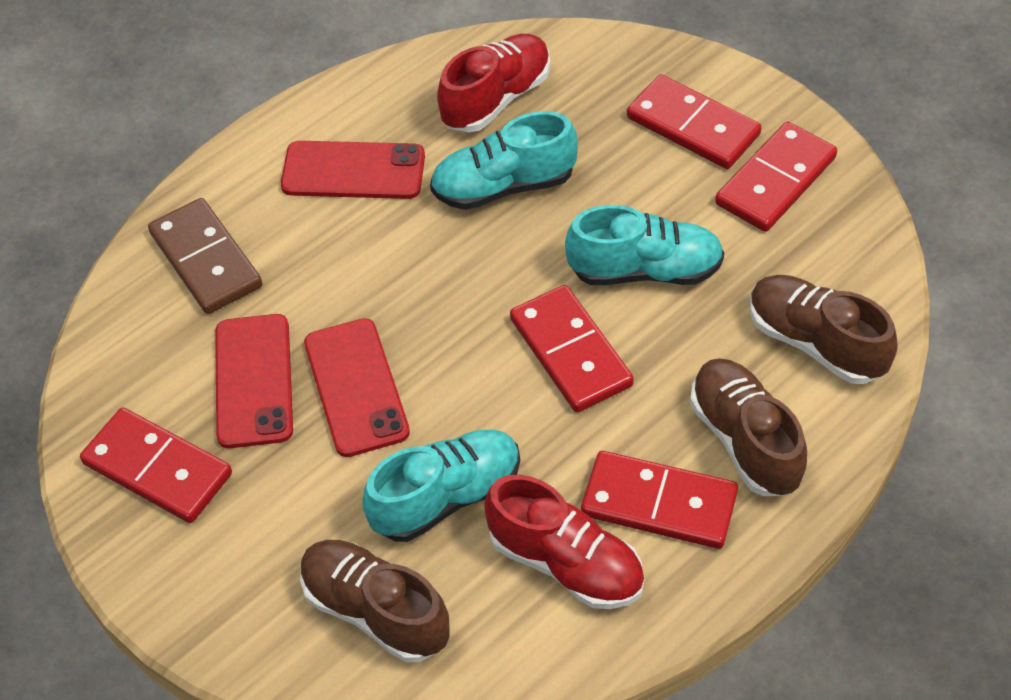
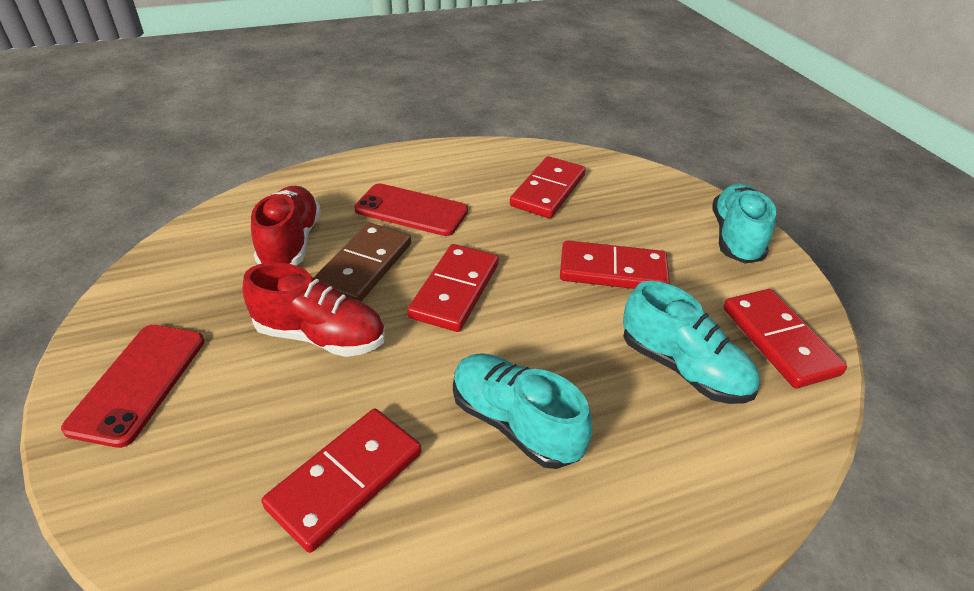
brown shoe: 3 -> 0
red phone: 3 -> 2

